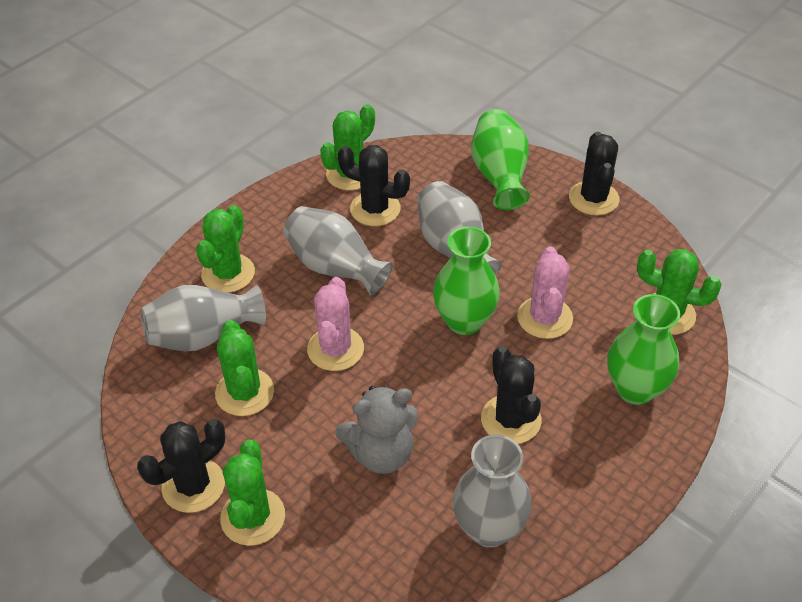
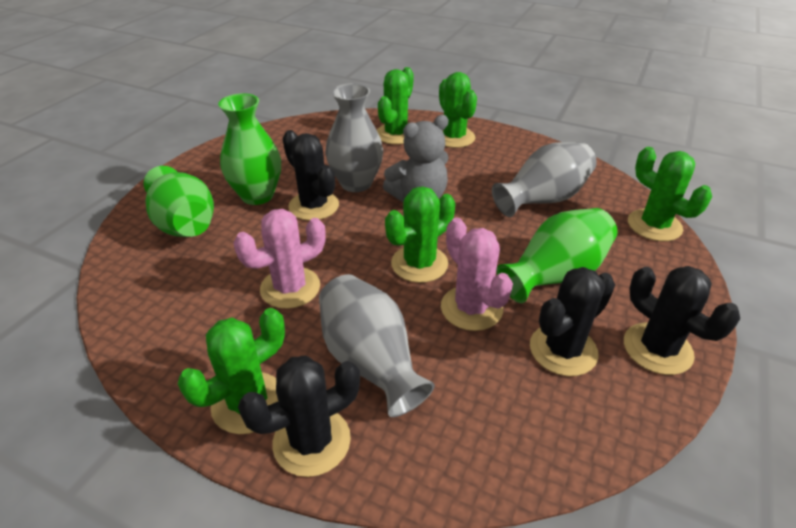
grey vase: 4 -> 3

